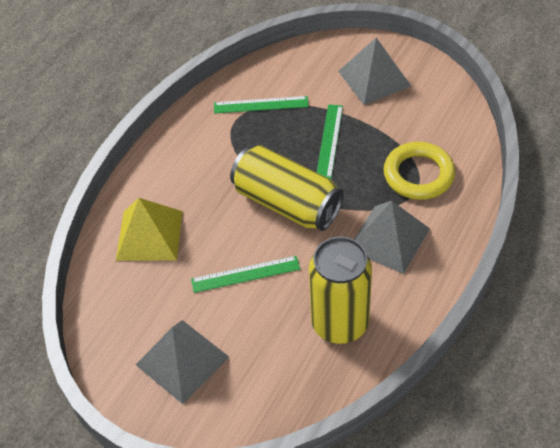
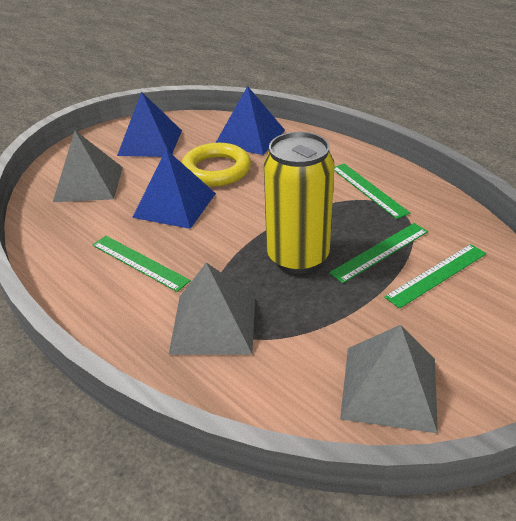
blue pyramid: 0 -> 3
green ruler: 3 -> 4
yellow can: 2 -> 1
yellow pyramid: 1 -> 0

